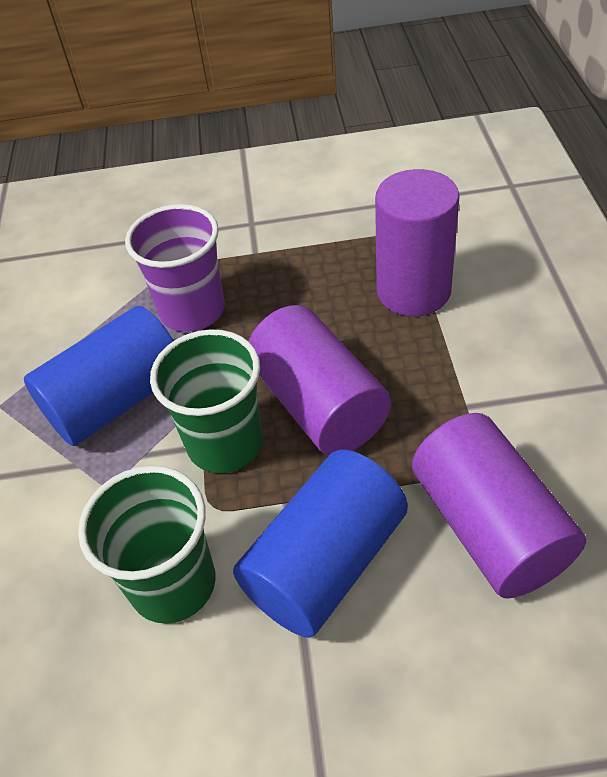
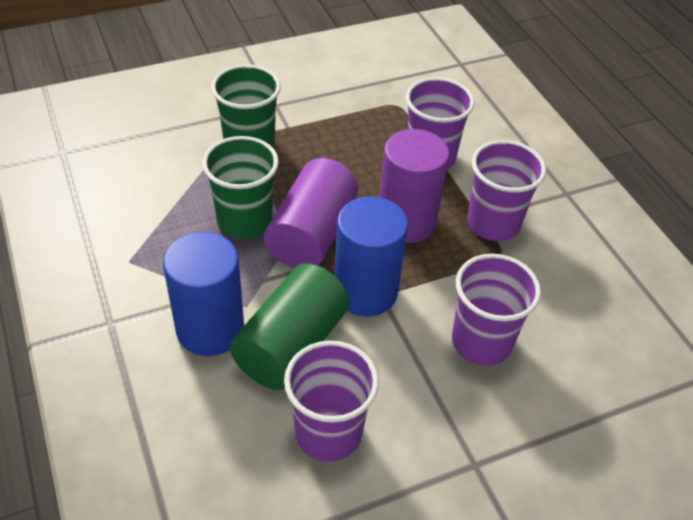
green cylinder: 0 -> 1
purple cup: 1 -> 4
purple cylinder: 3 -> 2

